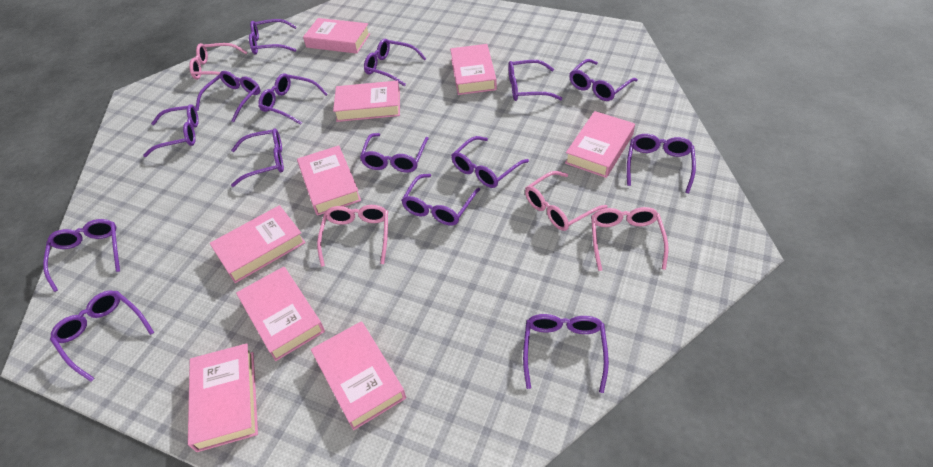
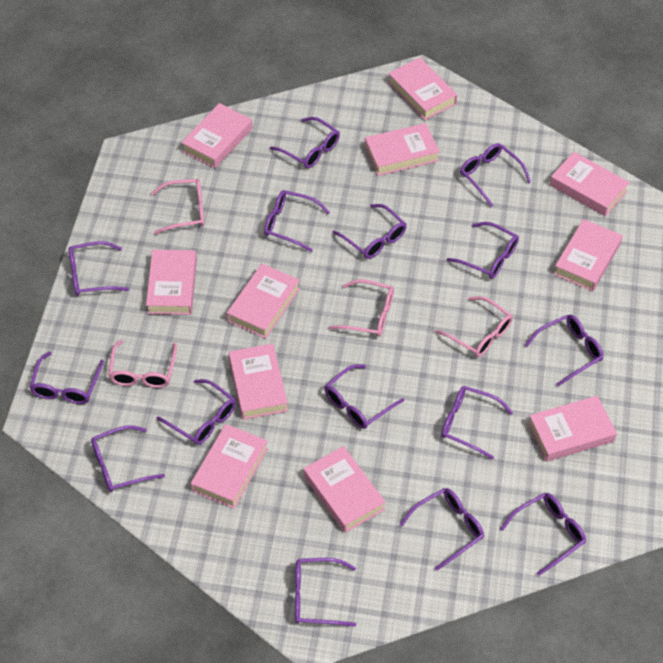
pink book: 9 -> 11

